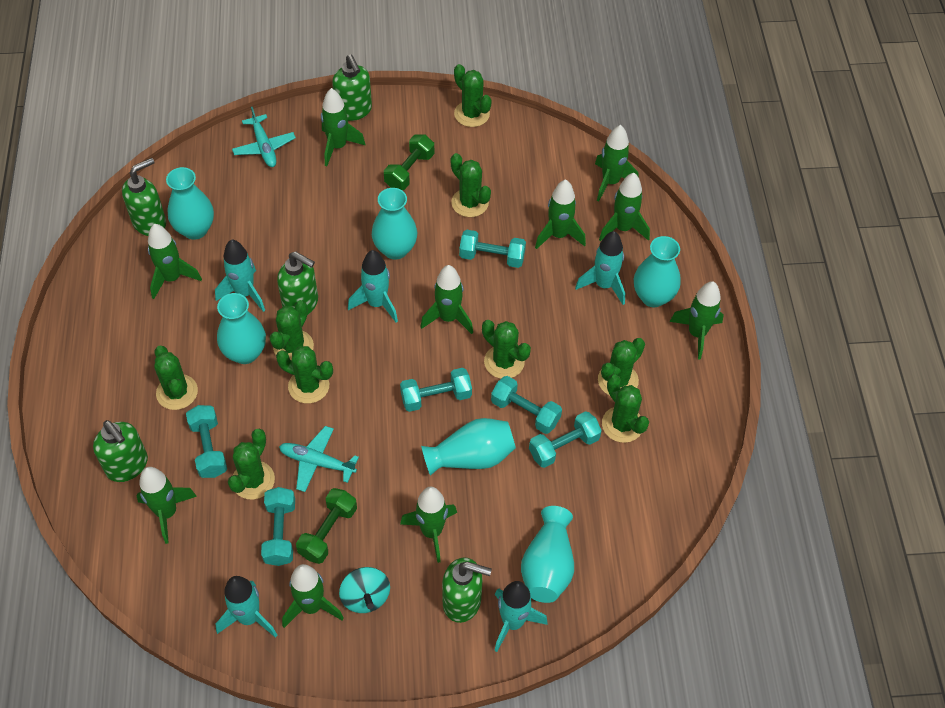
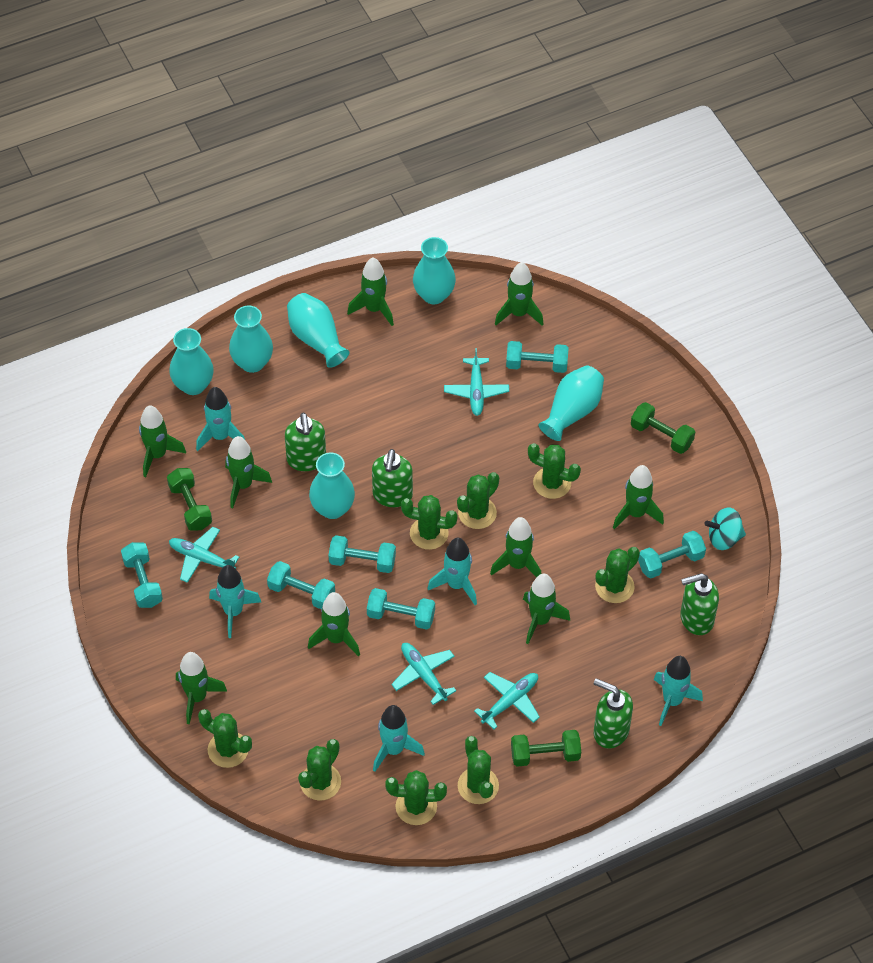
green cactus: 9 -> 8
green dumbbell: 2 -> 3
green rocket: 10 -> 9
green soap dispenser: 5 -> 4
turquoise plane: 2 -> 4

